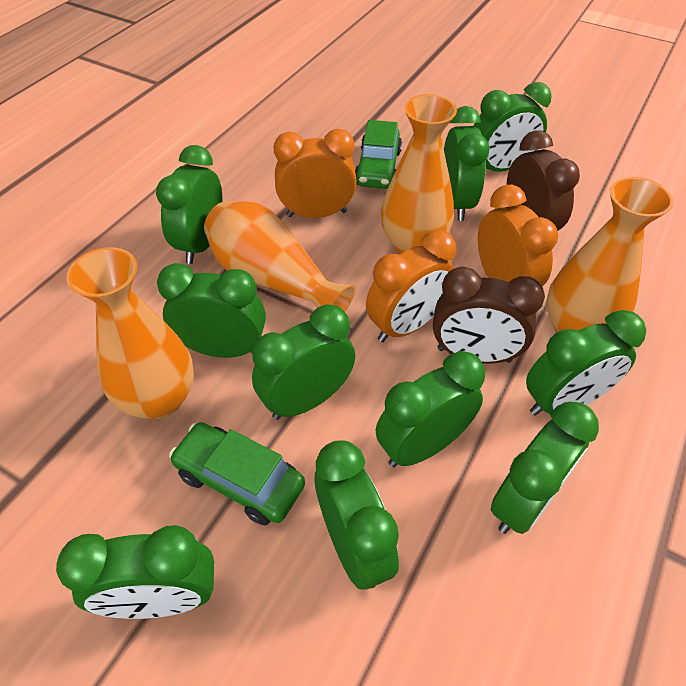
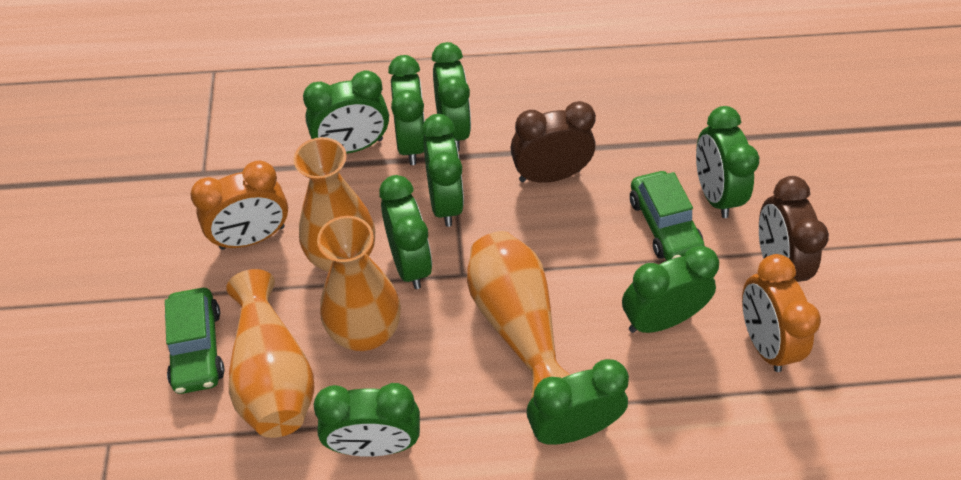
green clock: 10 -> 9
orange clock: 3 -> 2

